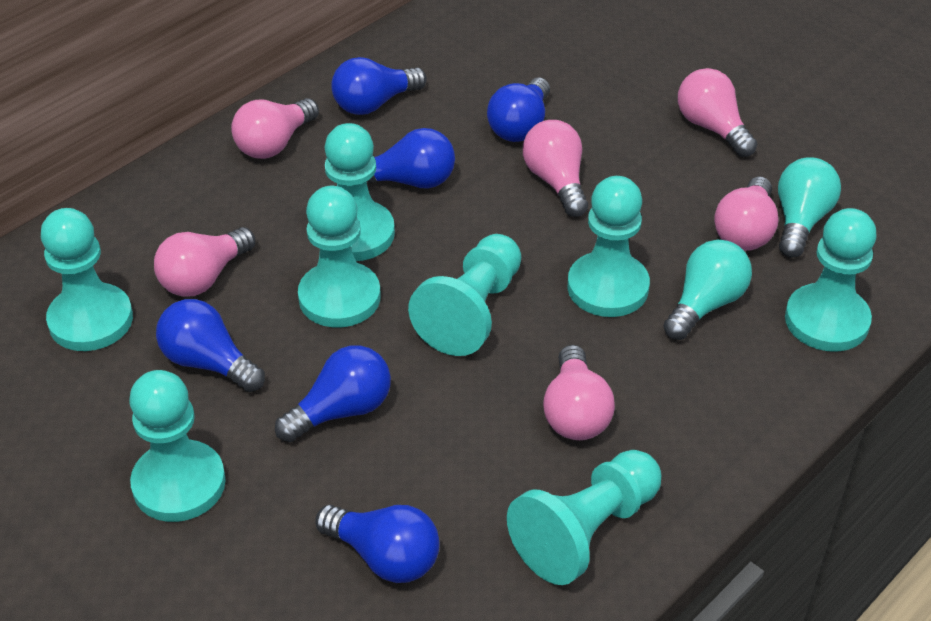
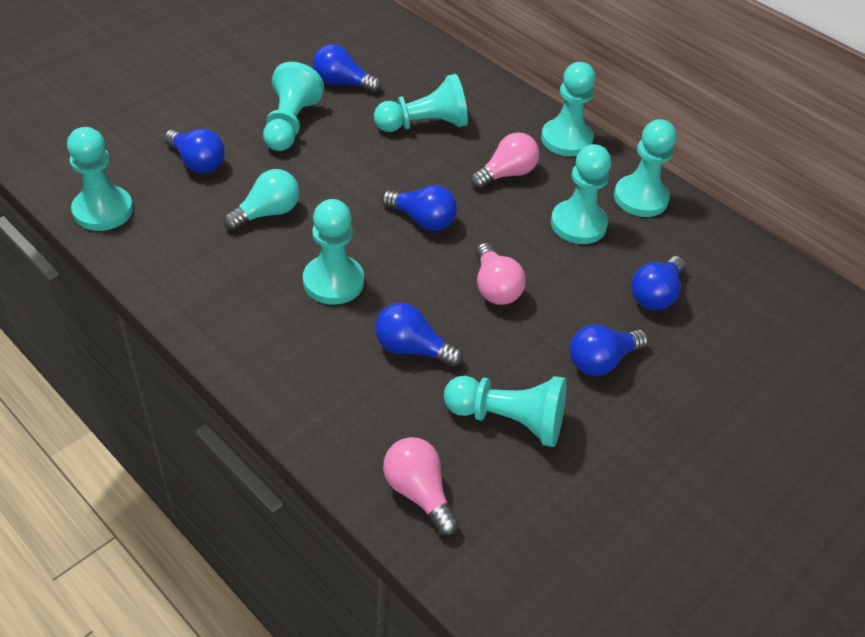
pink light bulb: 6 -> 3
turquoise light bulb: 2 -> 1

